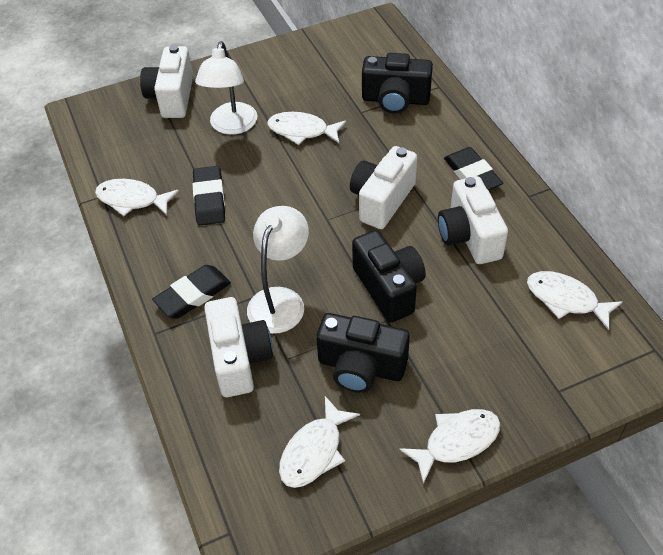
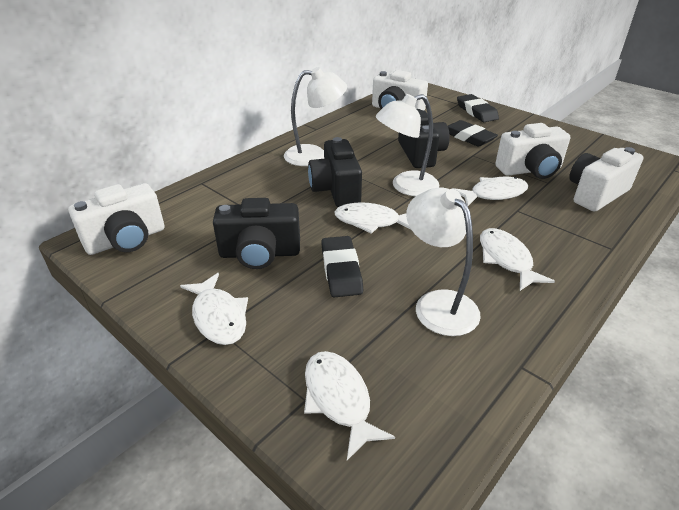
white lamp: 2 -> 3

